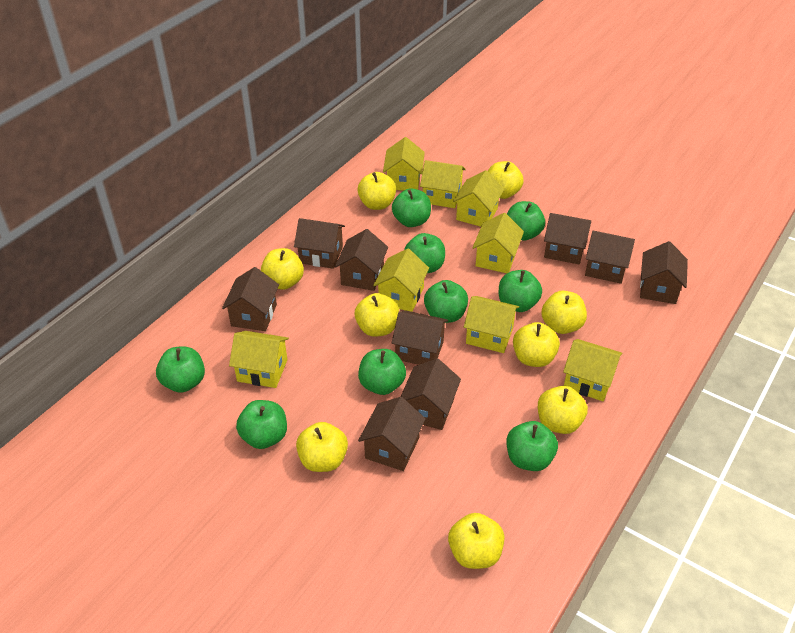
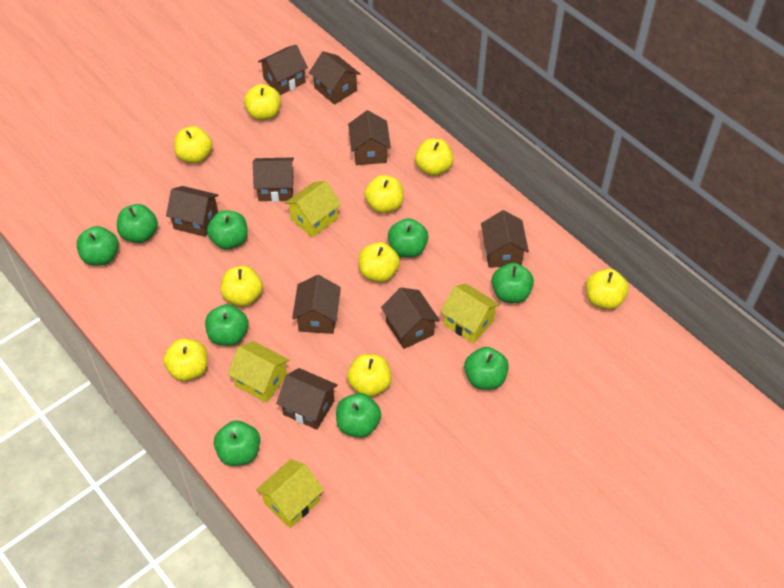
yellow house: 8 -> 4

